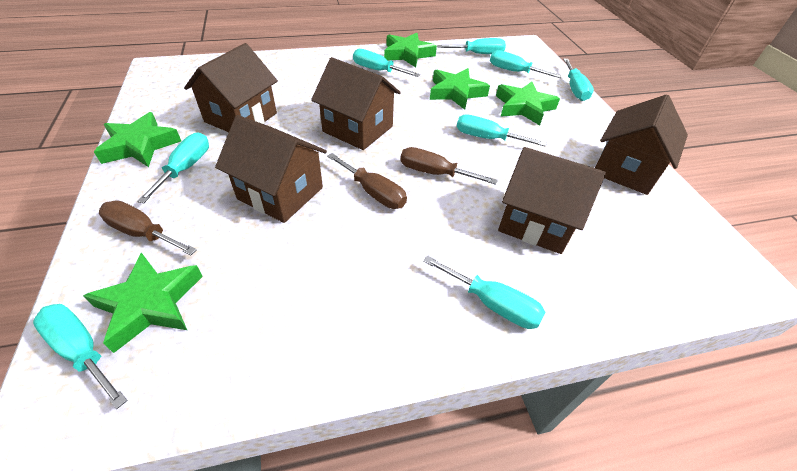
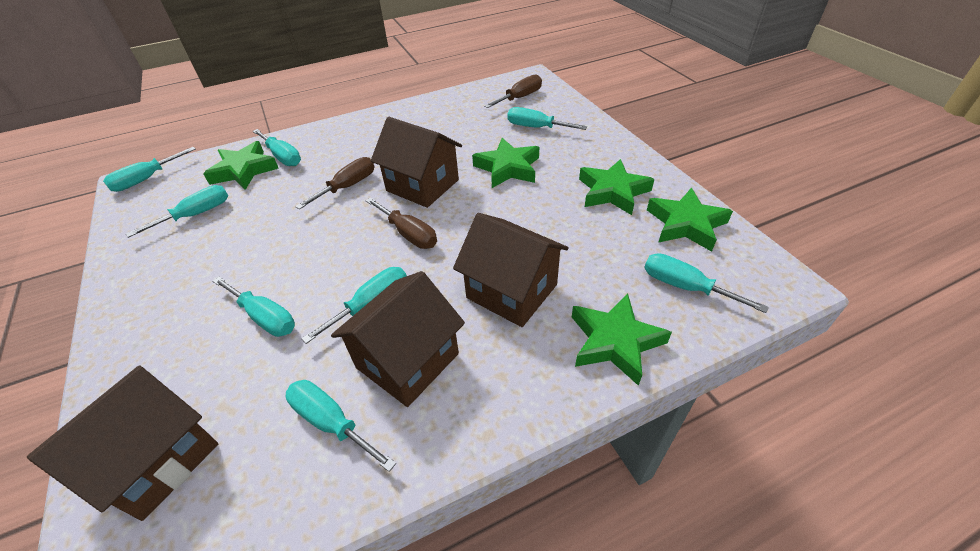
brown house: 5 -> 4

